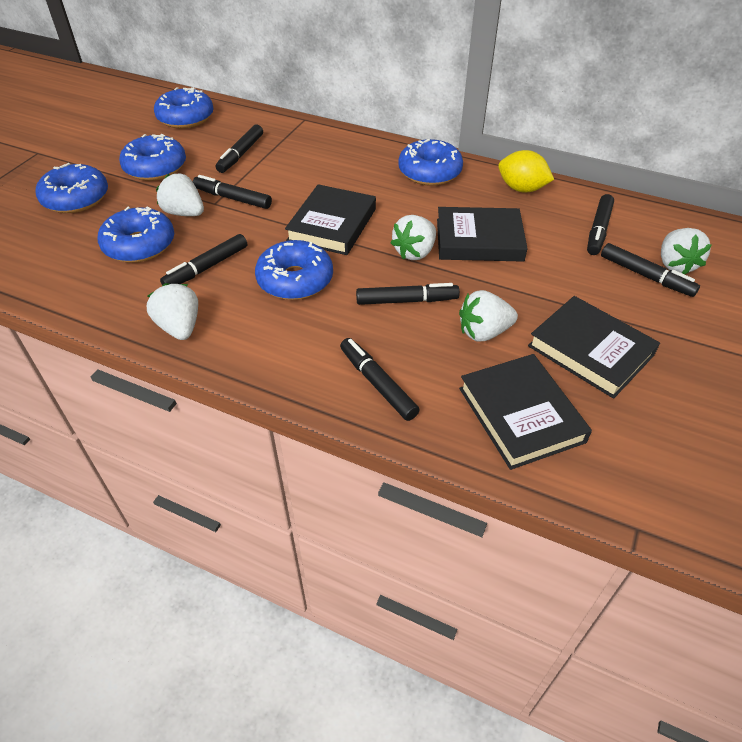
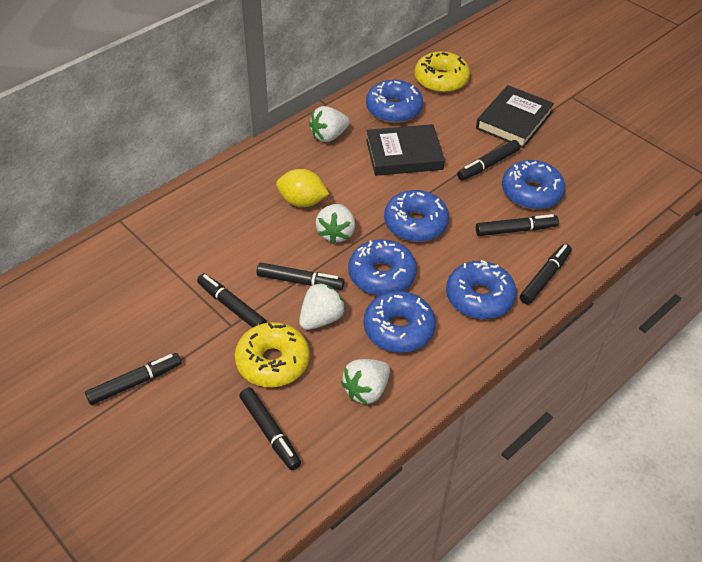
black book: 4 -> 2
white strawberry: 5 -> 4
yellow donut: 0 -> 2

